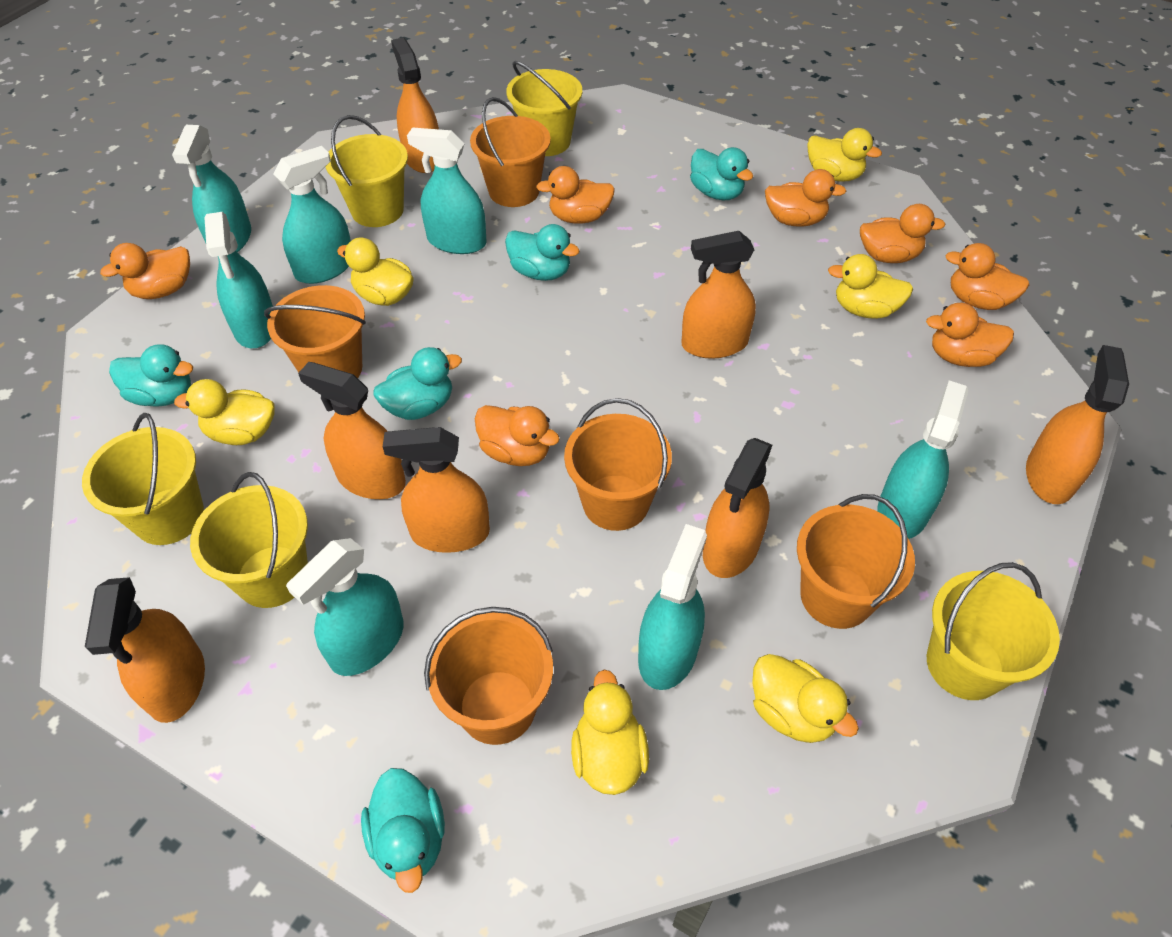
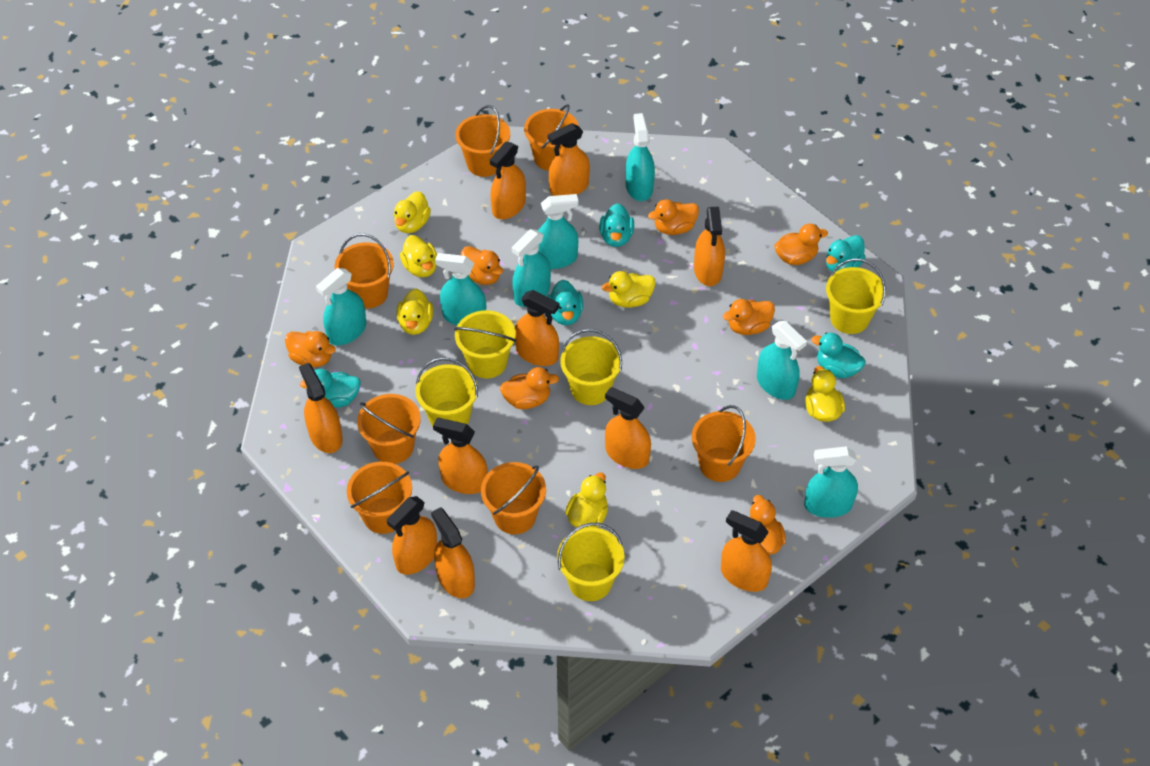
orange bucket: 5 -> 7
orange spray bottle: 7 -> 10

